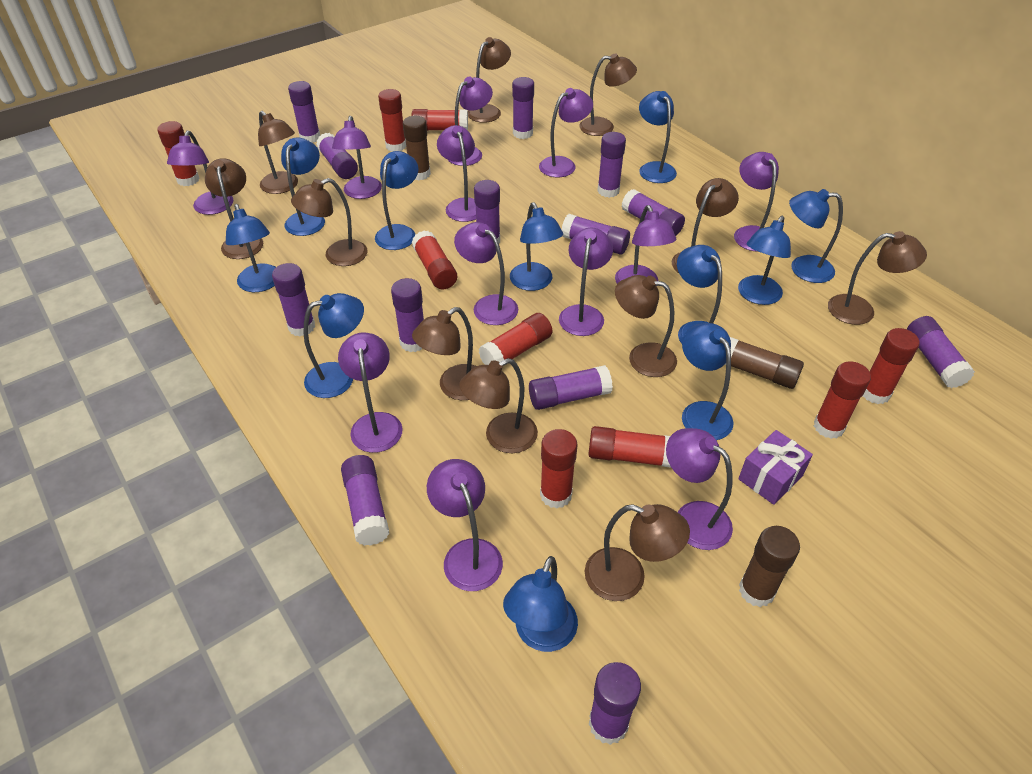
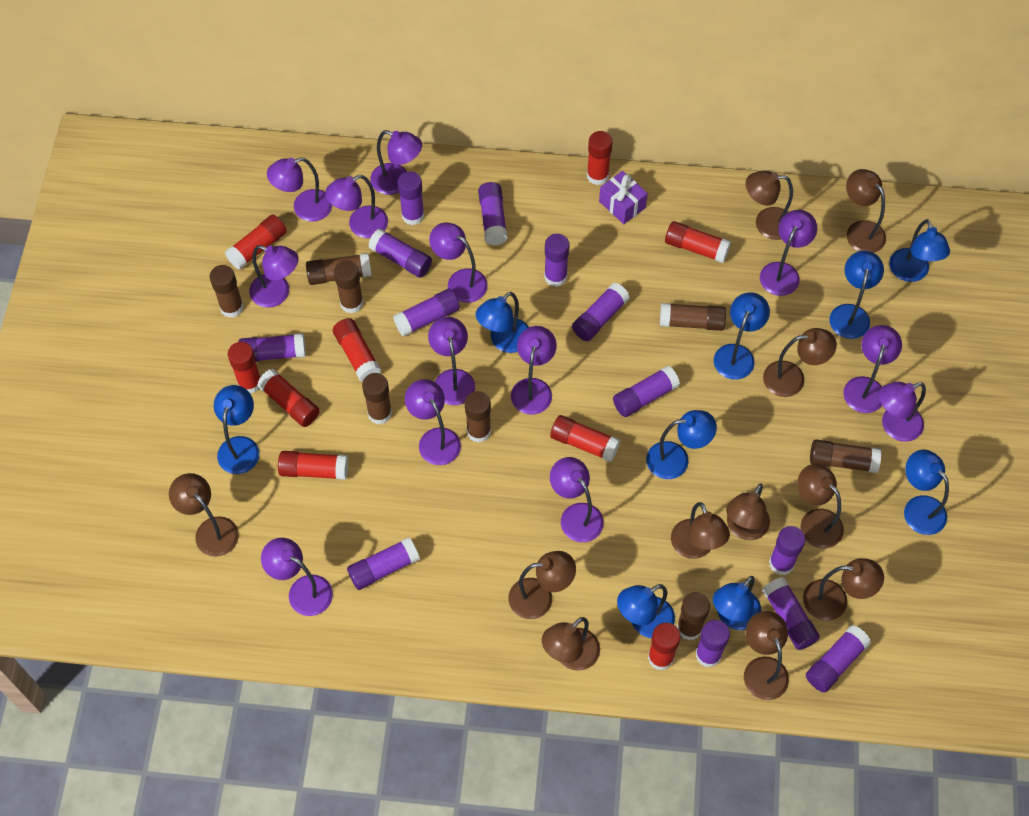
blue lamp: 11 -> 9
brown glue stick: 3 -> 8
purple lamp: 12 -> 13

